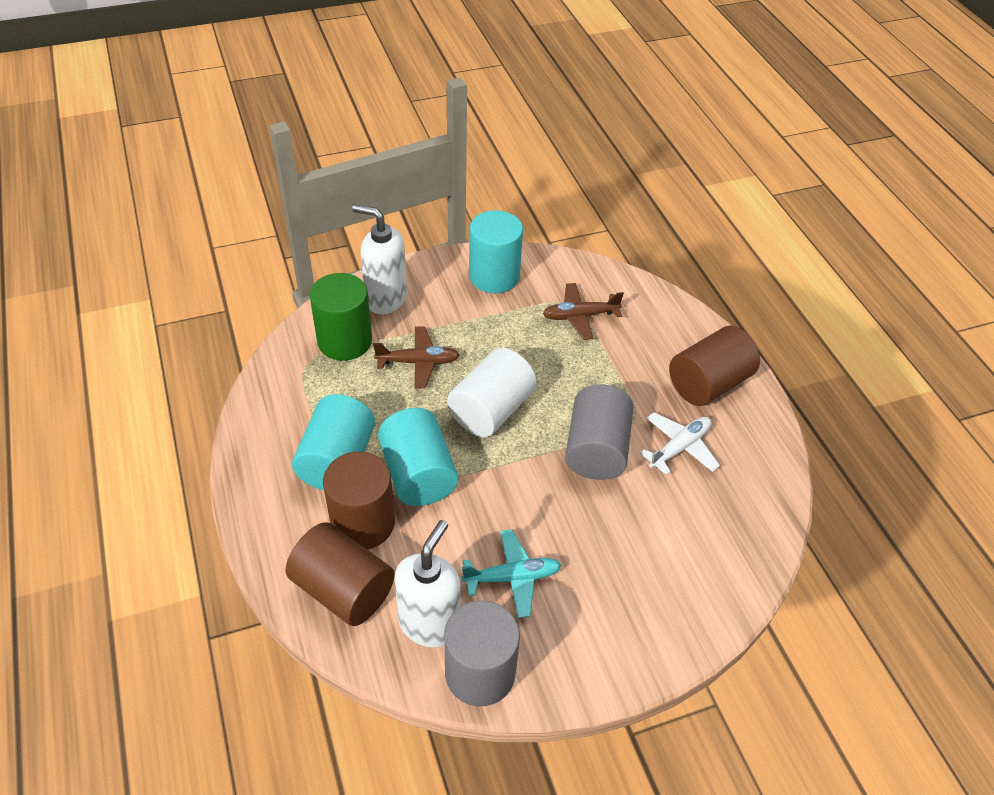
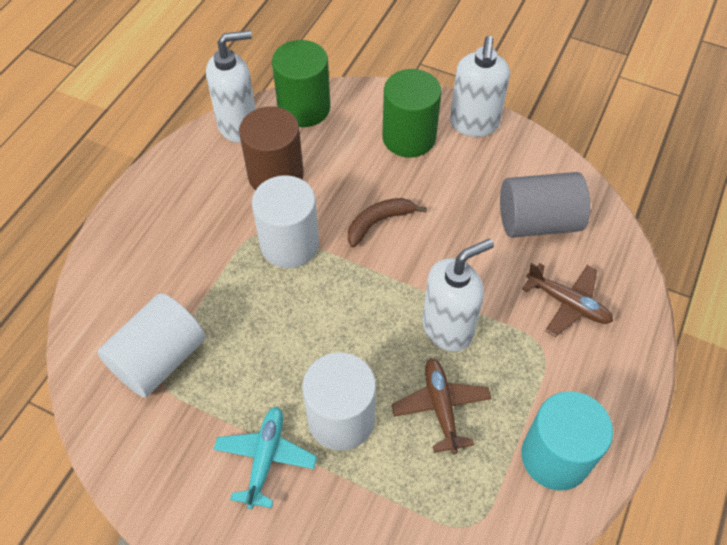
brown banana: 0 -> 1
brown cylinder: 3 -> 1
green cylinder: 1 -> 2
grey cylinder: 2 -> 1
turquoise cylinder: 3 -> 1
white cylinder: 1 -> 3
white plane: 1 -> 0
white soap dispenser: 2 -> 3

